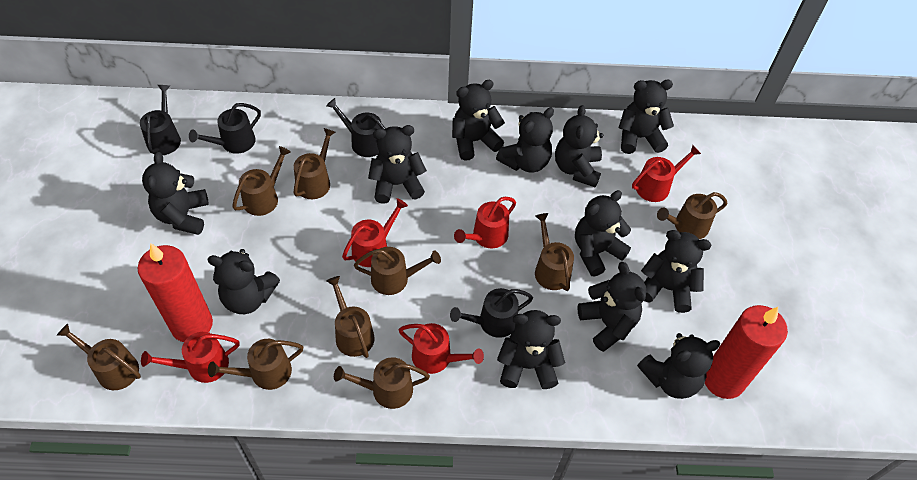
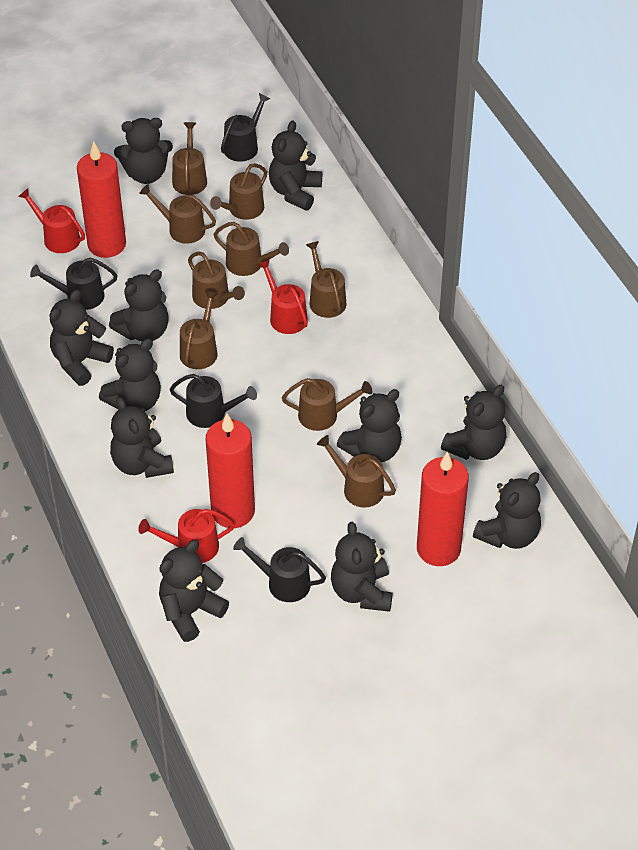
black teddy bear: 12 -> 11
red candle: 2 -> 3
red watering can: 5 -> 3

